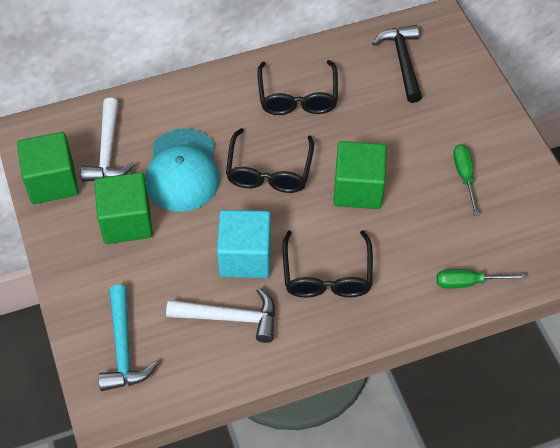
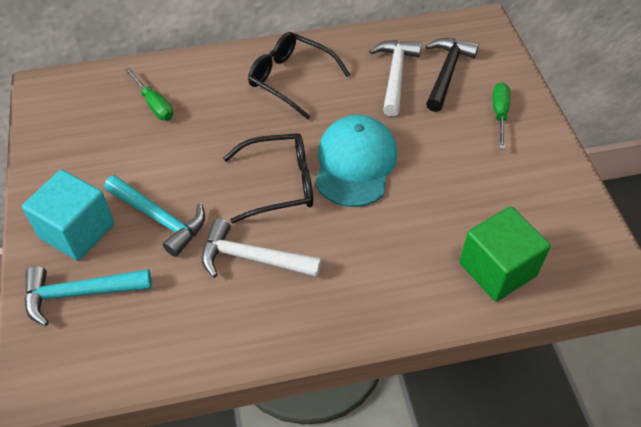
black glasses: 3 -> 2
green cube: 3 -> 1
turquoise hammer: 1 -> 2

